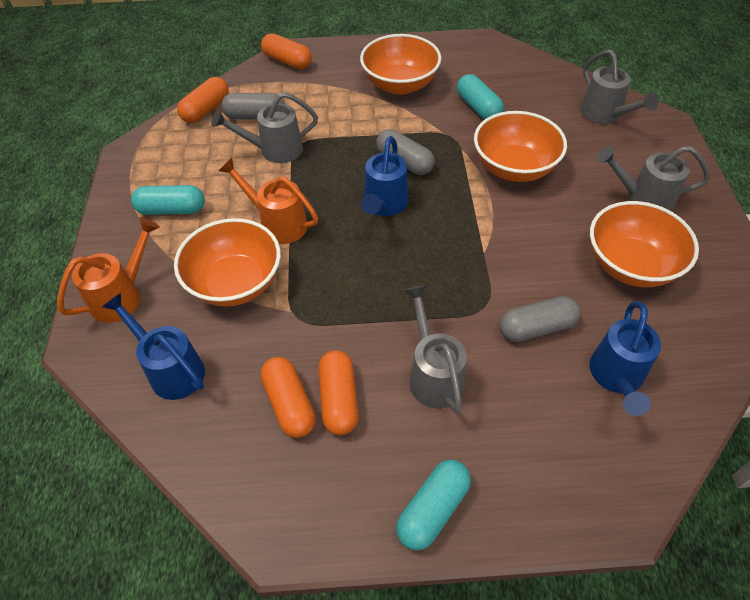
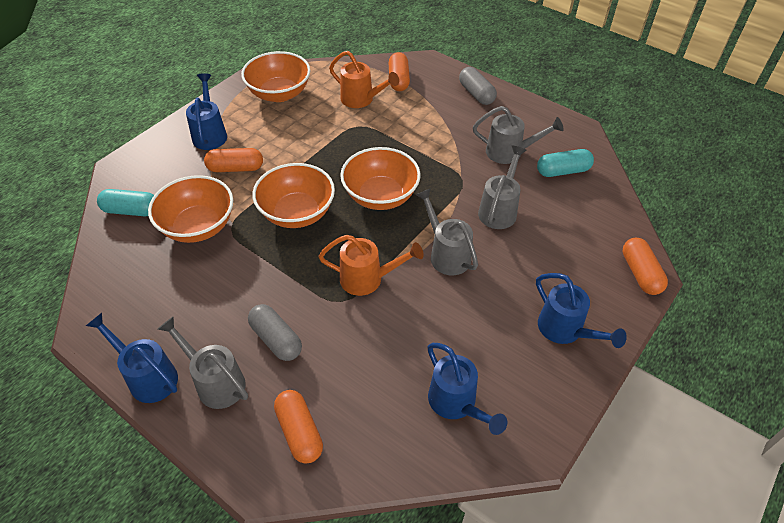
blue watering can: 3 -> 4
grey capsule: 3 -> 2
turquoise capsule: 3 -> 2

